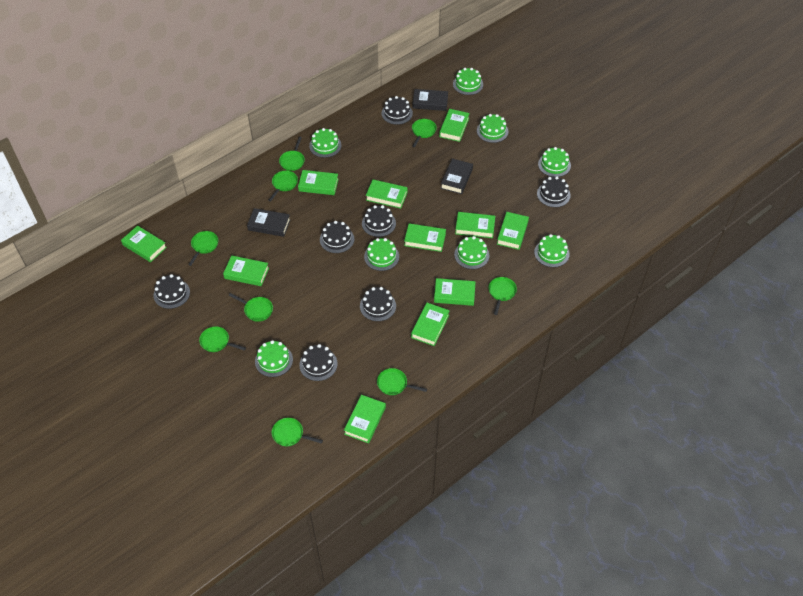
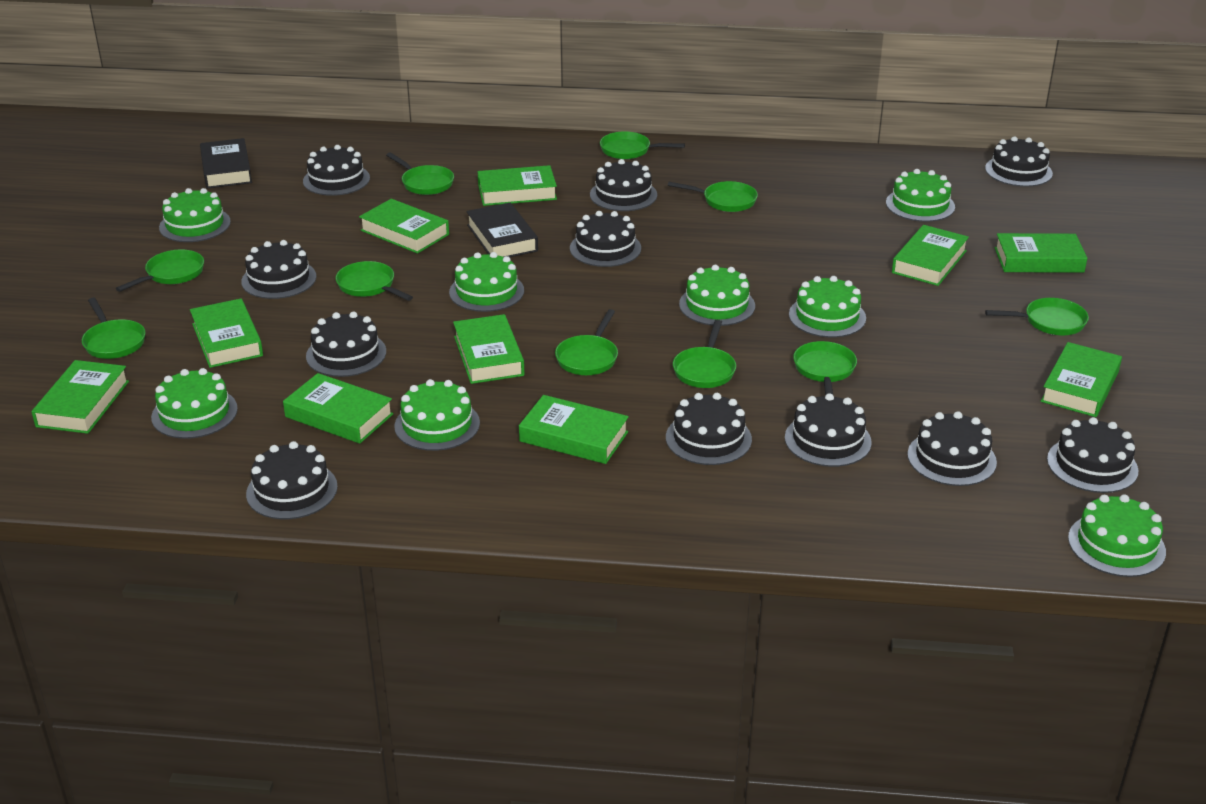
black book: 3 -> 2
black cake: 7 -> 11
green book: 11 -> 10
green pan: 9 -> 10

